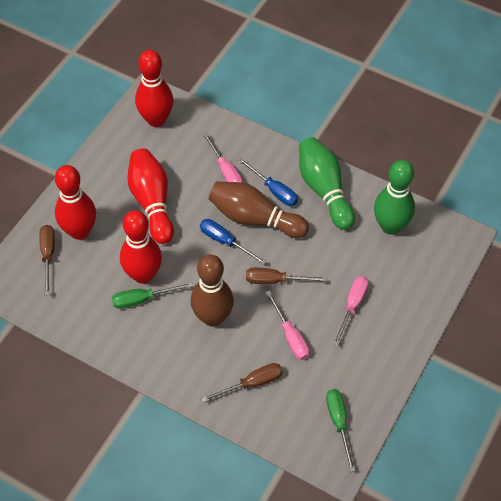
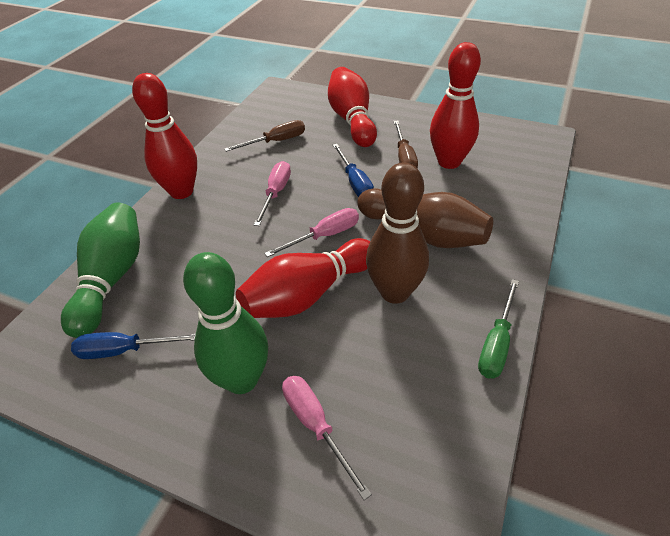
brown screwdriver: 3 -> 2
green screwdriver: 2 -> 1

